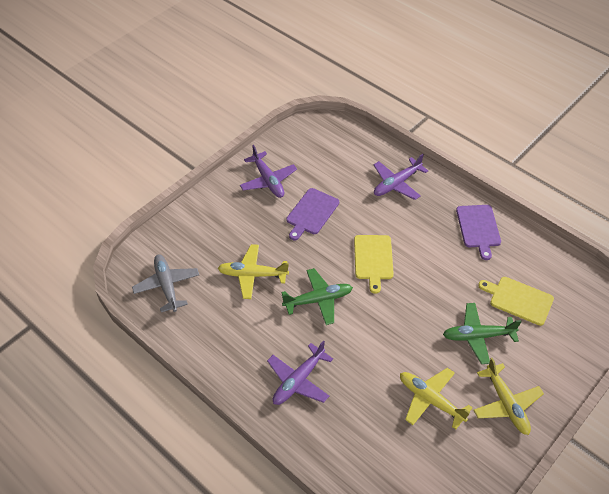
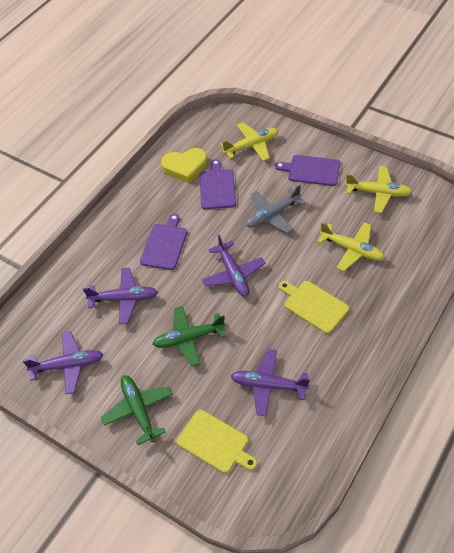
purple cutting board: 2 -> 3
purple plane: 3 -> 4
yellow heart: 0 -> 1

